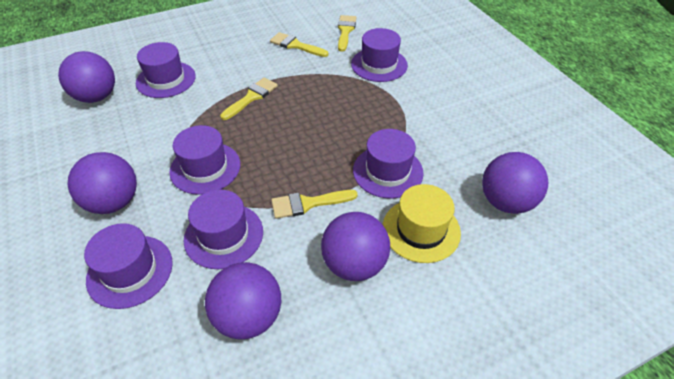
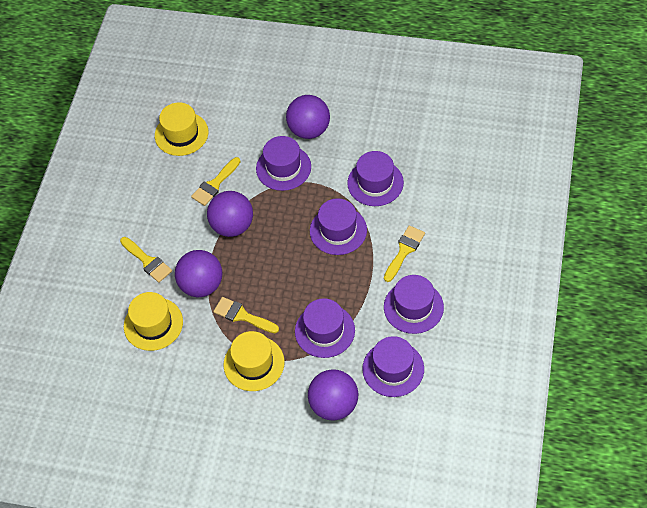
purple ball: 5 -> 4
yellow hat: 1 -> 3

